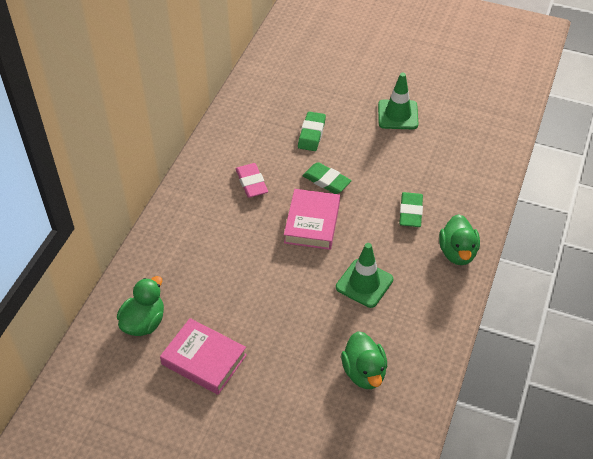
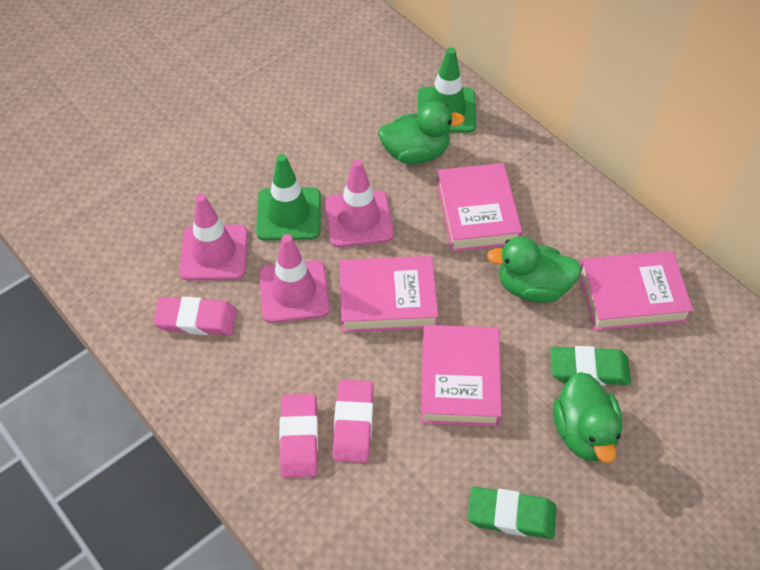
green eraser: 3 -> 2
pink book: 2 -> 4
pink eraser: 1 -> 3
pink traffic cone: 0 -> 3

